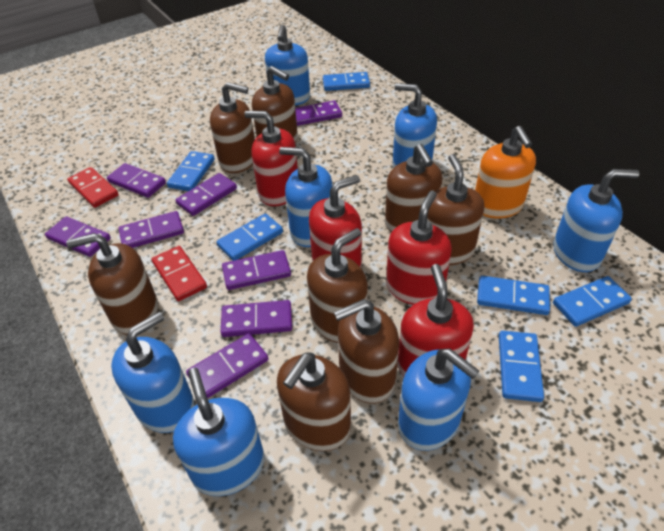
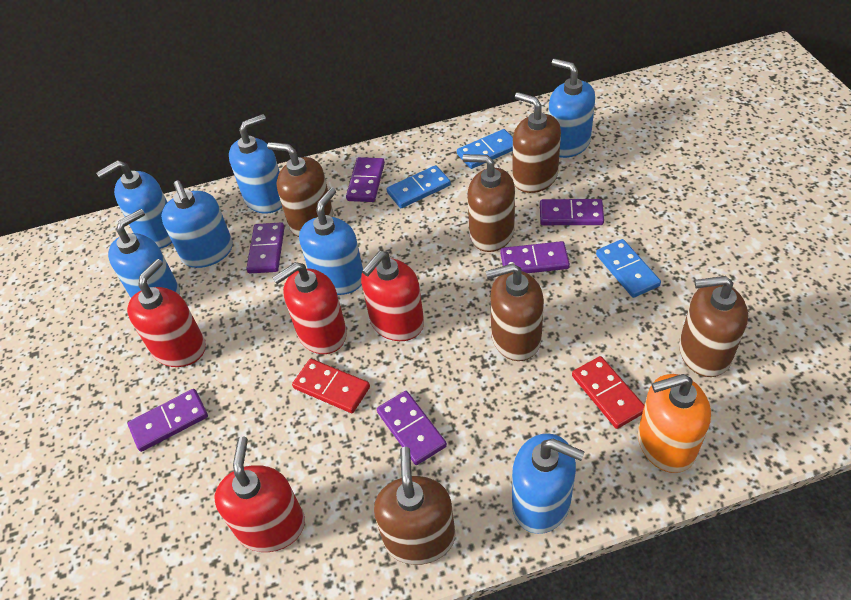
blue domino: 6 -> 3
brown soap dispenser: 8 -> 6
purple domino: 8 -> 6

